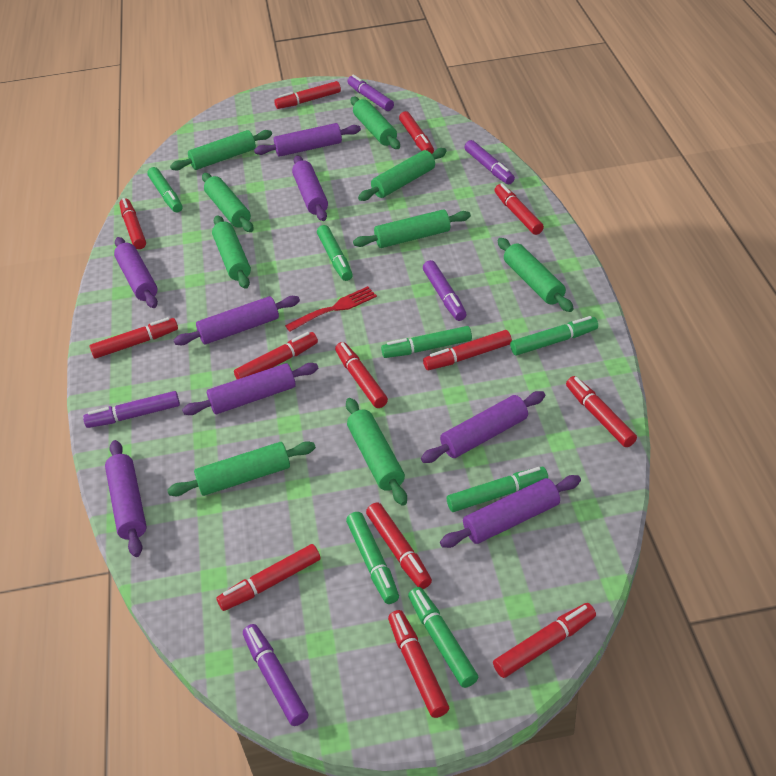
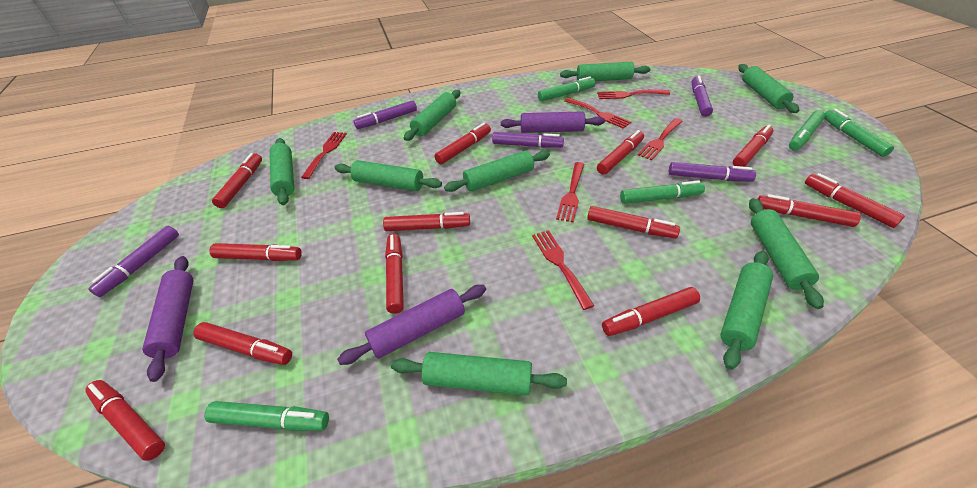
green marker: 7 -> 5
purple rolling pin: 8 -> 3
red fork: 1 -> 6

